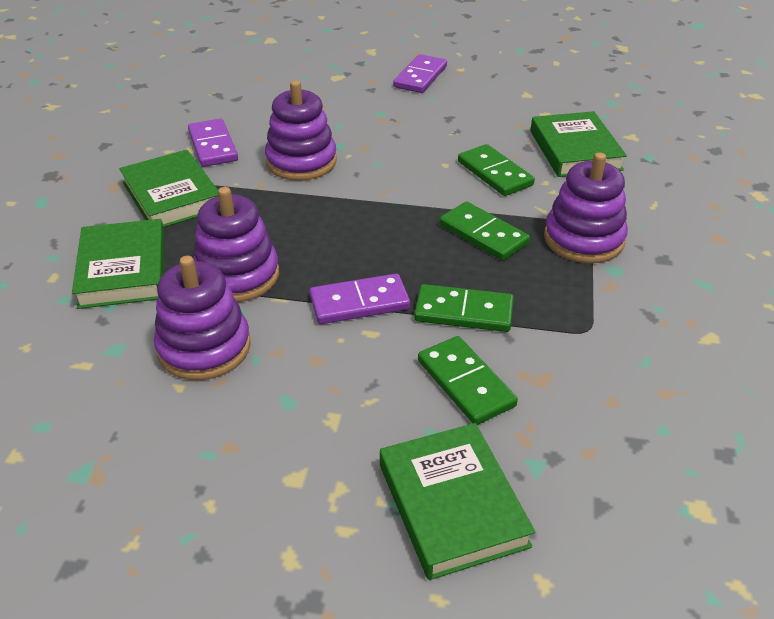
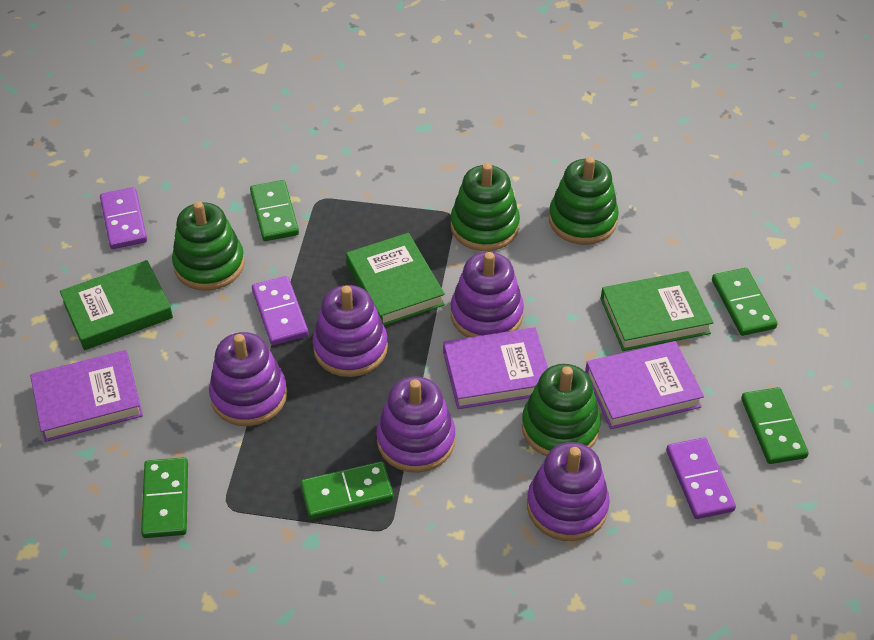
green book: 4 -> 3
green domino: 4 -> 5
green stacking toy: 0 -> 4
purple book: 0 -> 3
purple stacking toy: 4 -> 5

